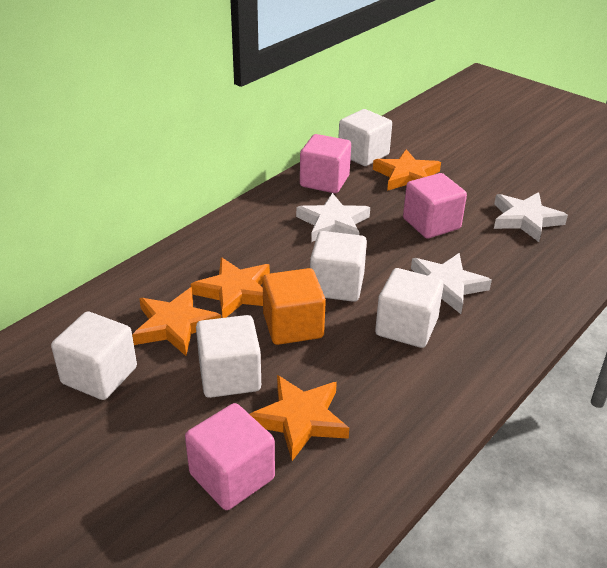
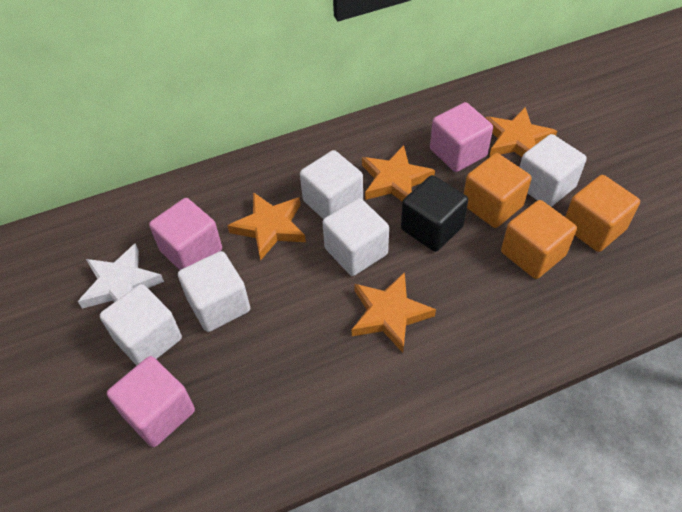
black cube: 0 -> 1
orange cube: 1 -> 3
white star: 3 -> 1

